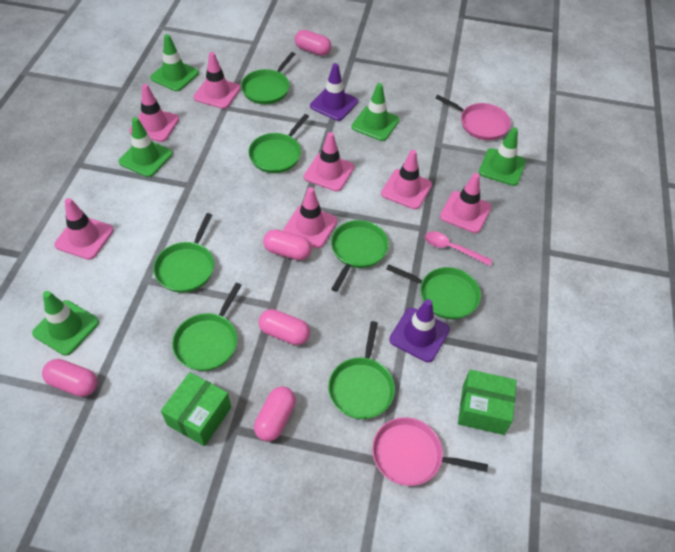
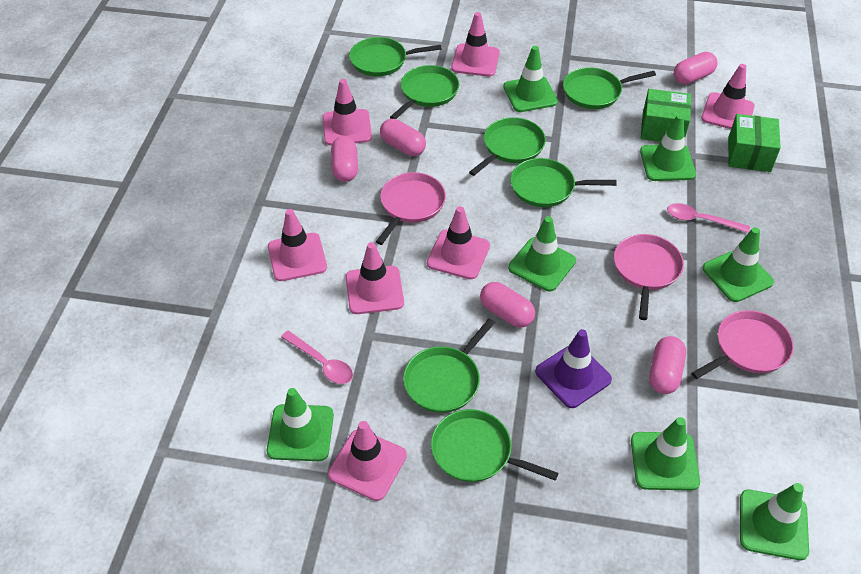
green traffic cone: 5 -> 7
pink pan: 2 -> 3
pink spoon: 1 -> 2
purple traffic cone: 2 -> 1

